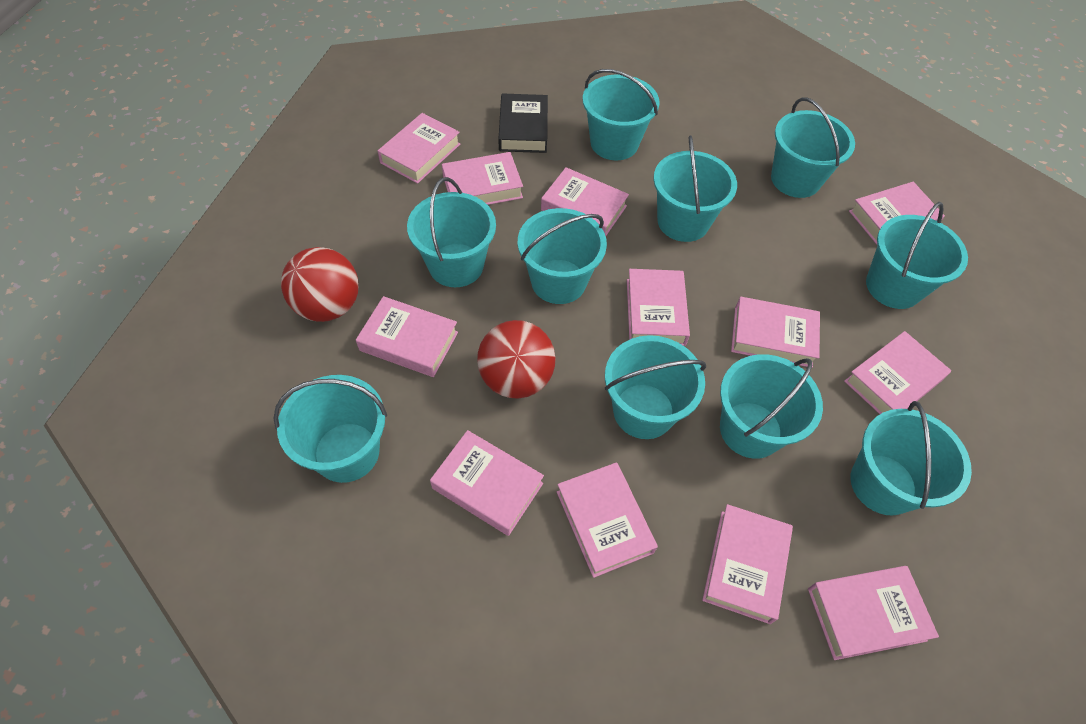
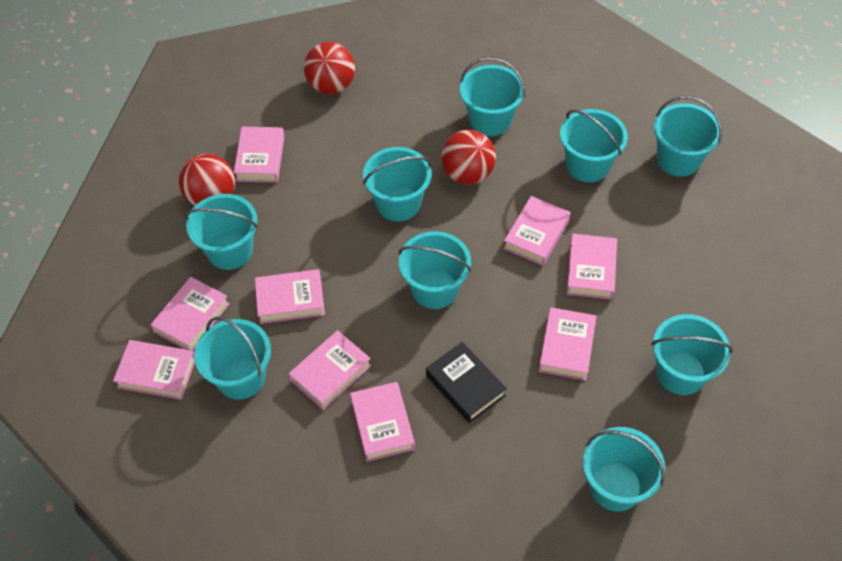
pink book: 12 -> 9
red ball: 2 -> 3
turquoise bucket: 10 -> 9

